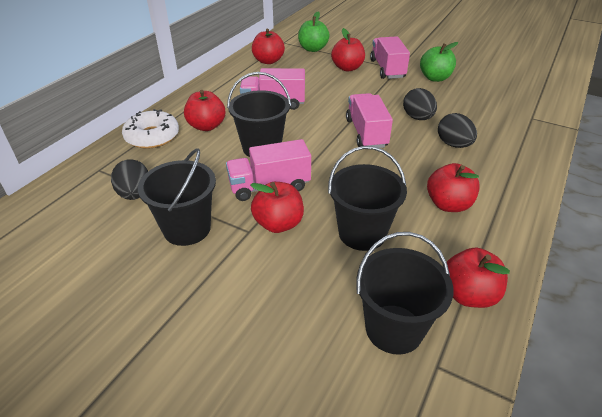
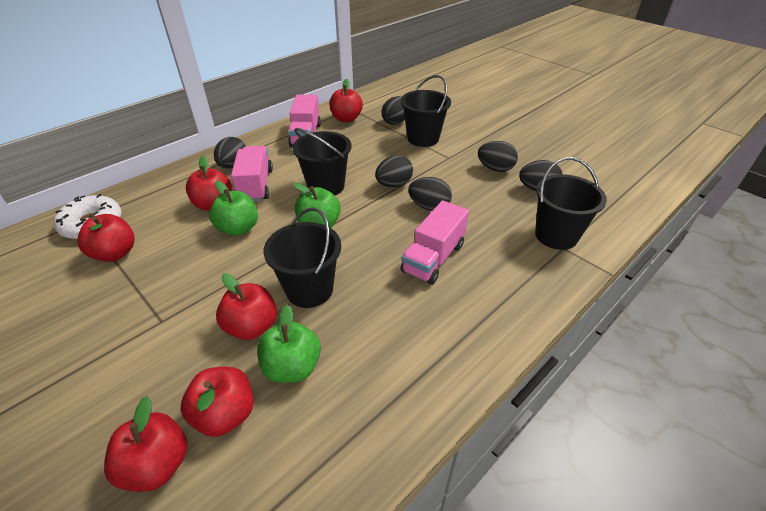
black egg: 3 -> 6
green apple: 2 -> 3
pink truck: 4 -> 3

